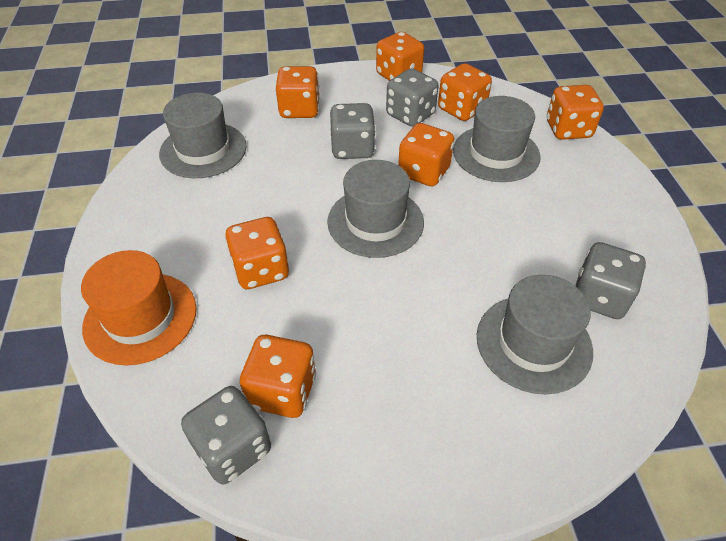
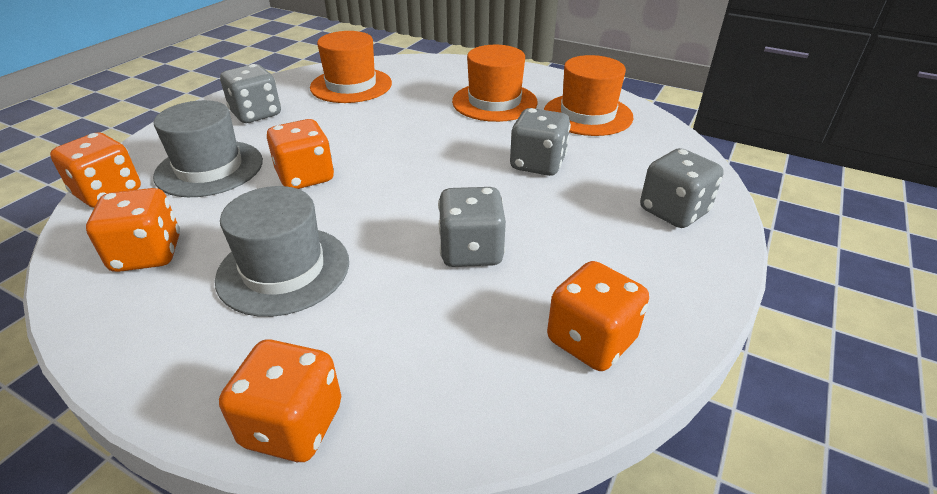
grey hat: 4 -> 2
orange dice: 7 -> 5
orange hat: 1 -> 3

